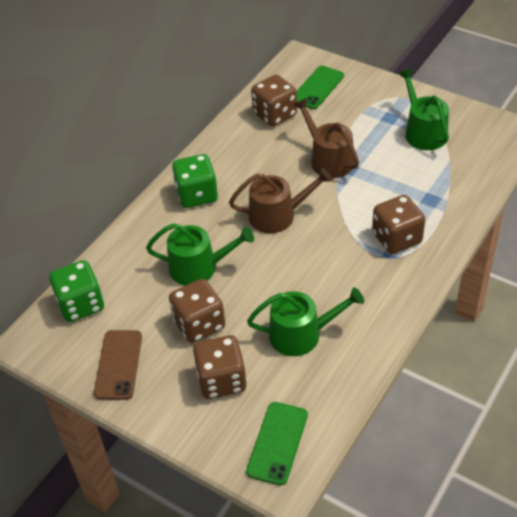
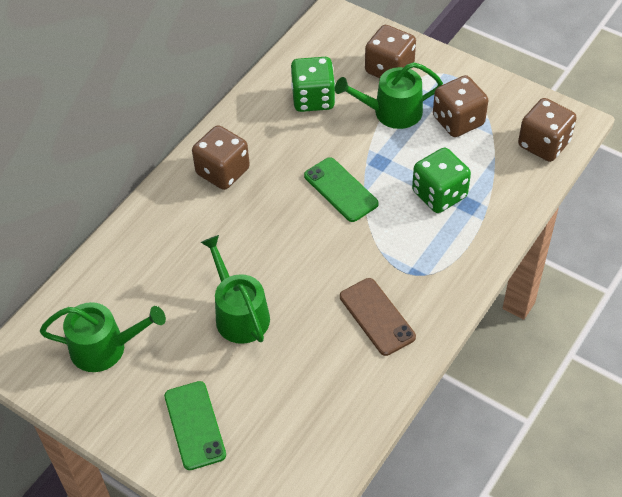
brown watering can: 2 -> 0

